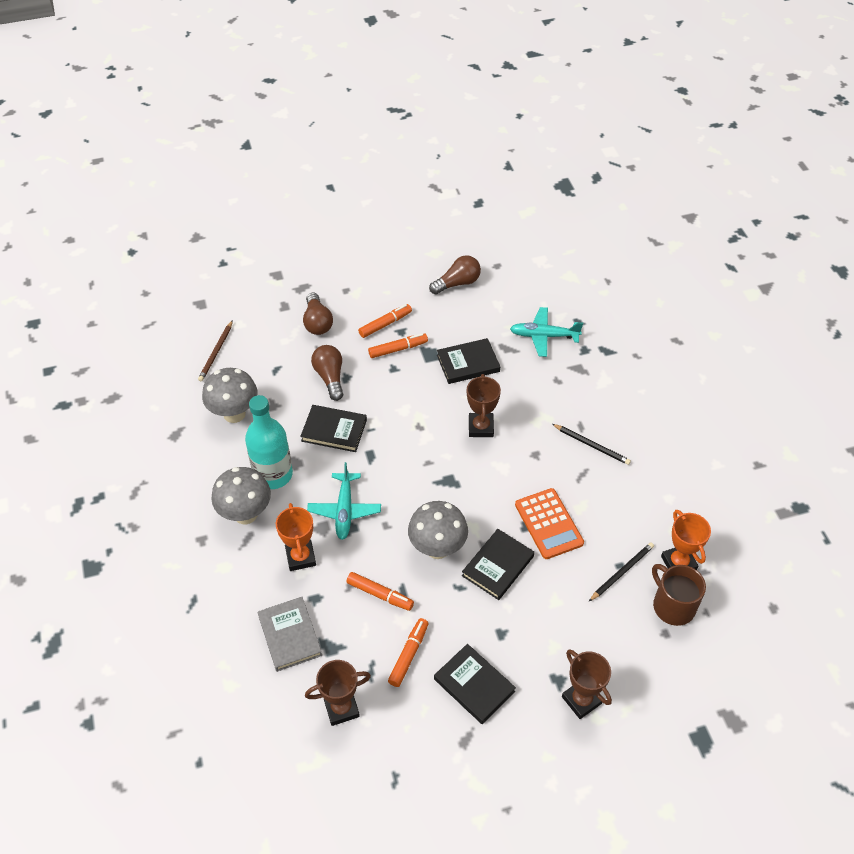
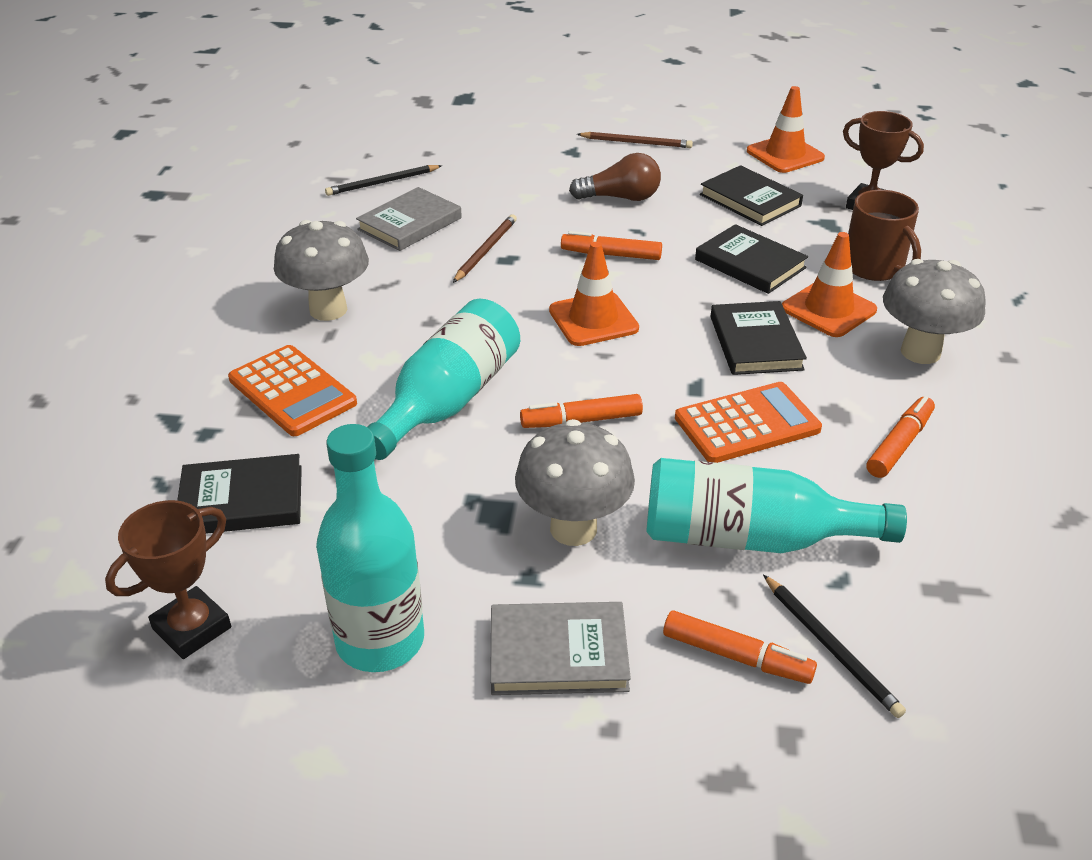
brown light bulb: 3 -> 1
brown pencil: 1 -> 2
brown trophy: 3 -> 2
grey book: 1 -> 2
orange calculator: 1 -> 2
orange traffic cone: 0 -> 3
orange trophy: 2 -> 0
turquoise bottle: 1 -> 3
turquoise plane: 2 -> 0

